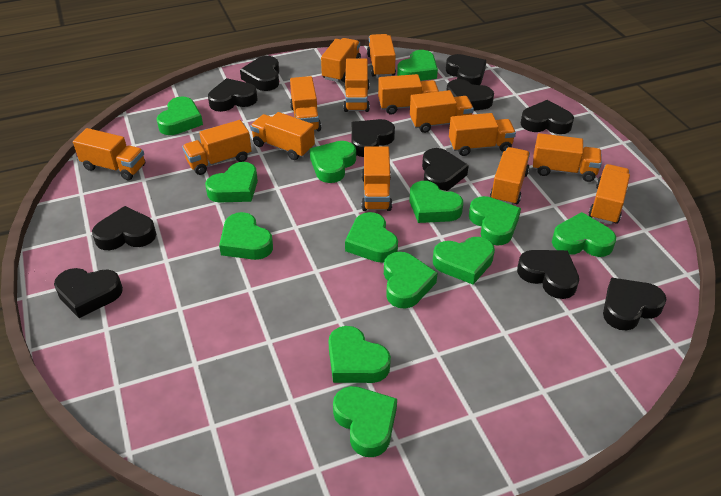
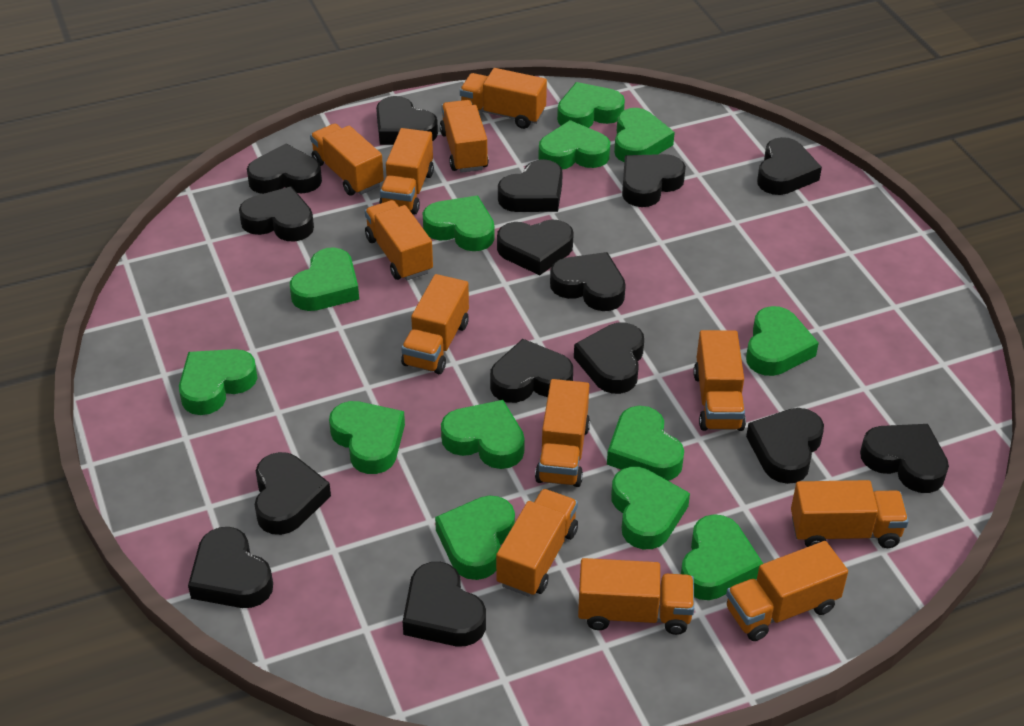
black heart: 11 -> 15
orange truck: 14 -> 12

